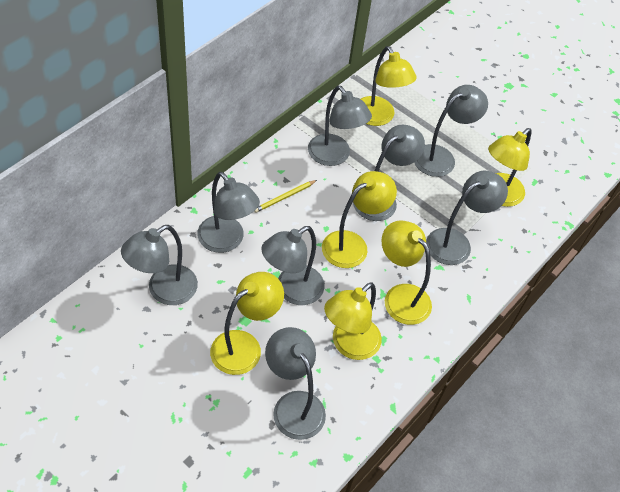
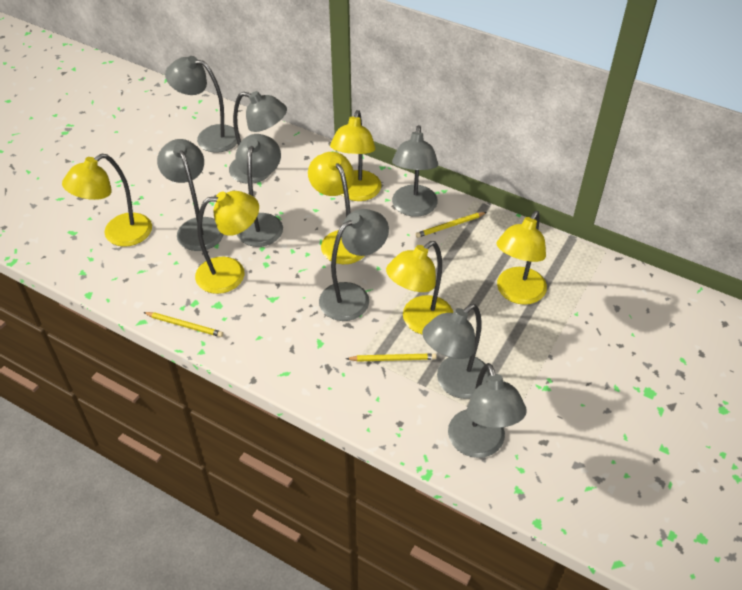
yellow pencil: 1 -> 3

